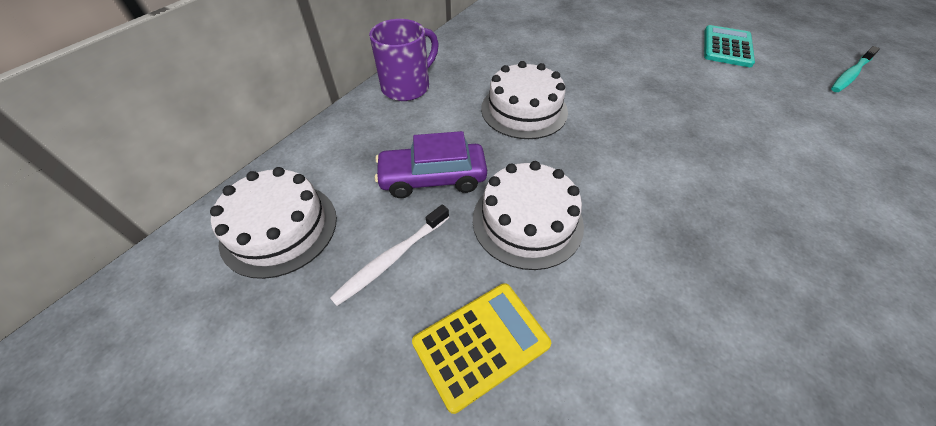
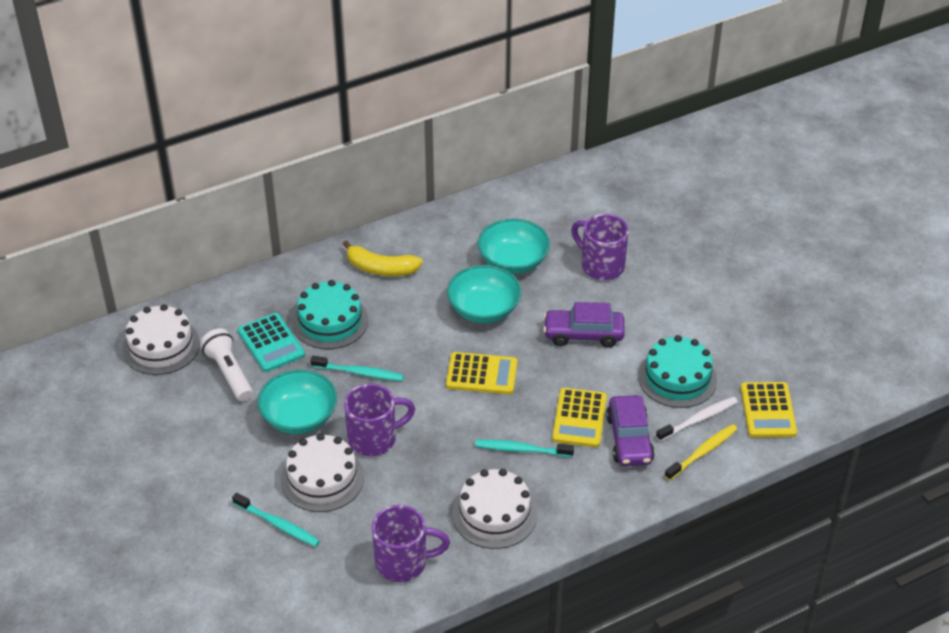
purple car: 1 -> 2
purple mug: 1 -> 3
turquoise bowl: 0 -> 3
turquoise cake: 0 -> 2
turquoise toothbrush: 1 -> 3
white flashlight: 0 -> 1
yellow banana: 0 -> 1
yellow calculator: 1 -> 3
yellow toothbrush: 0 -> 1

